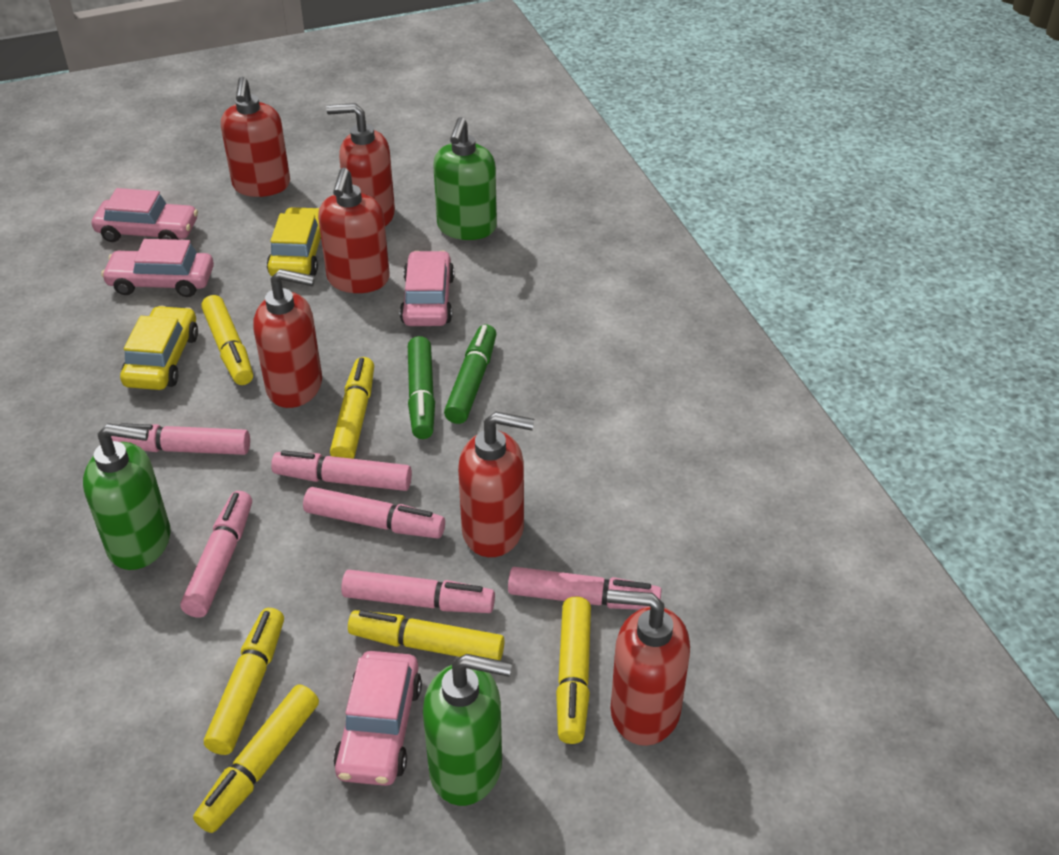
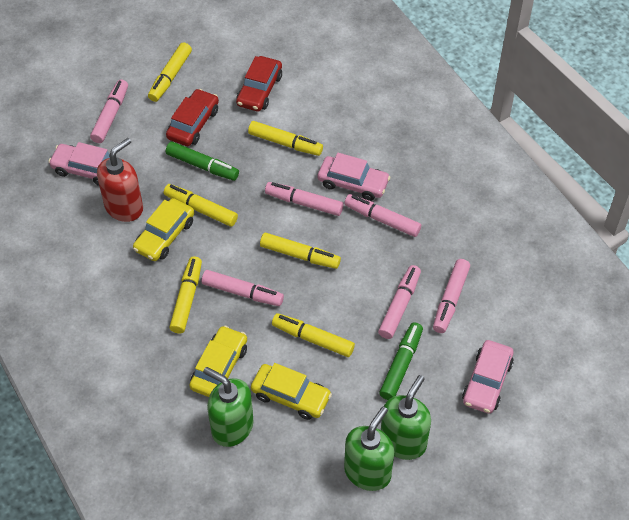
pink car: 4 -> 3
red car: 0 -> 2
red soap dispenser: 6 -> 1
yellow car: 2 -> 3

